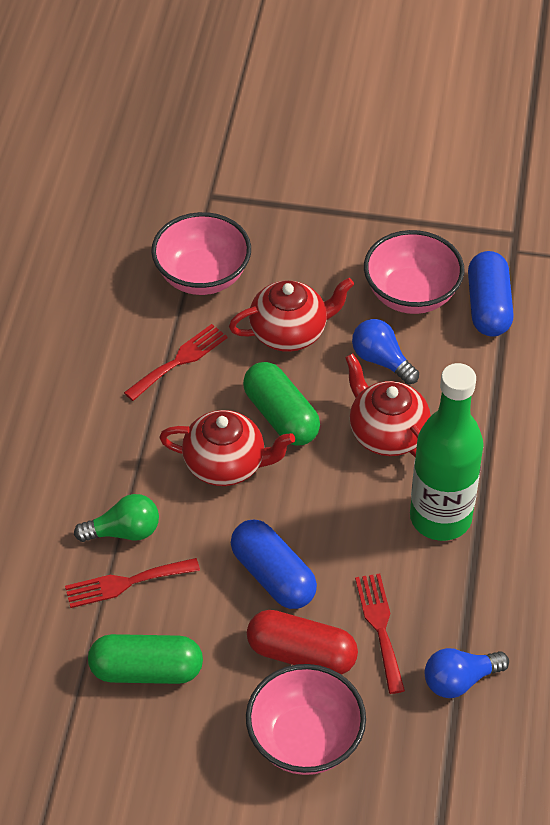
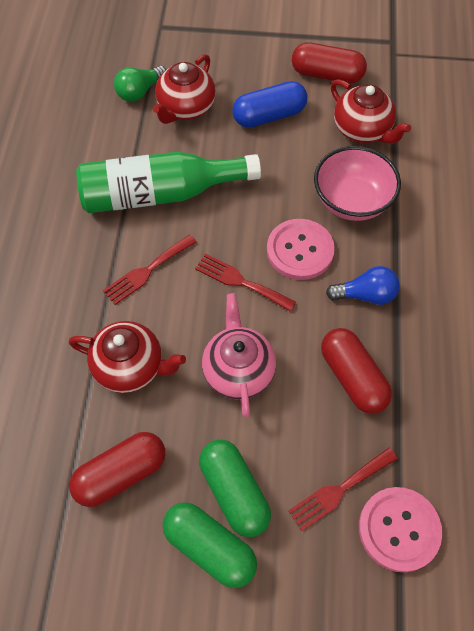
blue capsule: 2 -> 1
blue light bulb: 2 -> 1
pink bowl: 3 -> 1
pink button: 0 -> 2
pink teapot: 0 -> 1
red capsule: 1 -> 3

